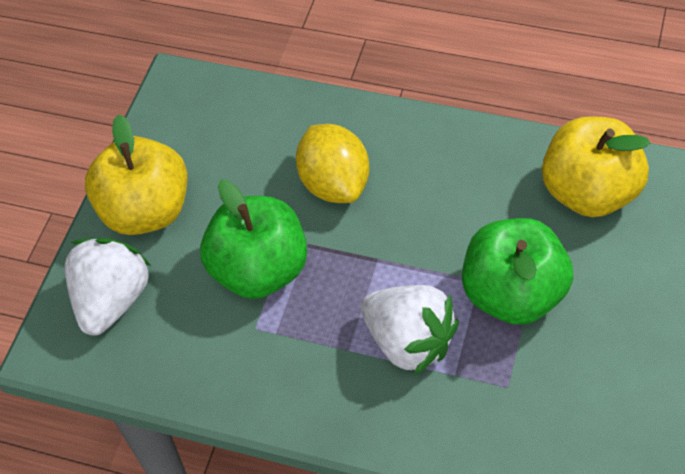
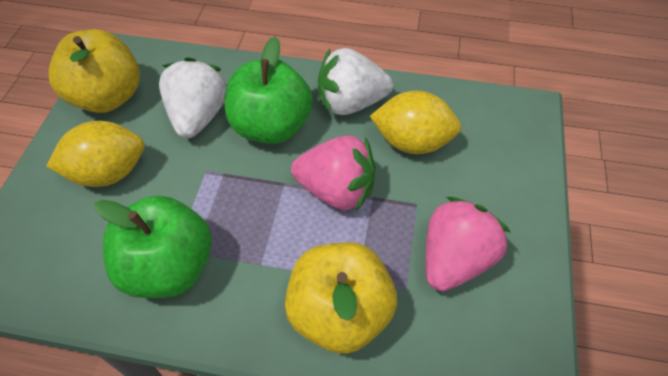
pink strawberry: 0 -> 2
yellow lemon: 1 -> 2

